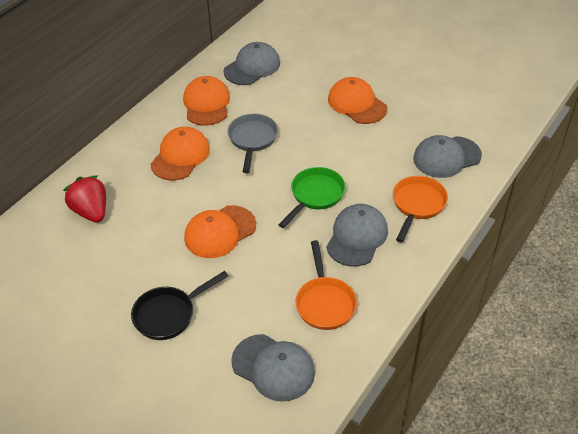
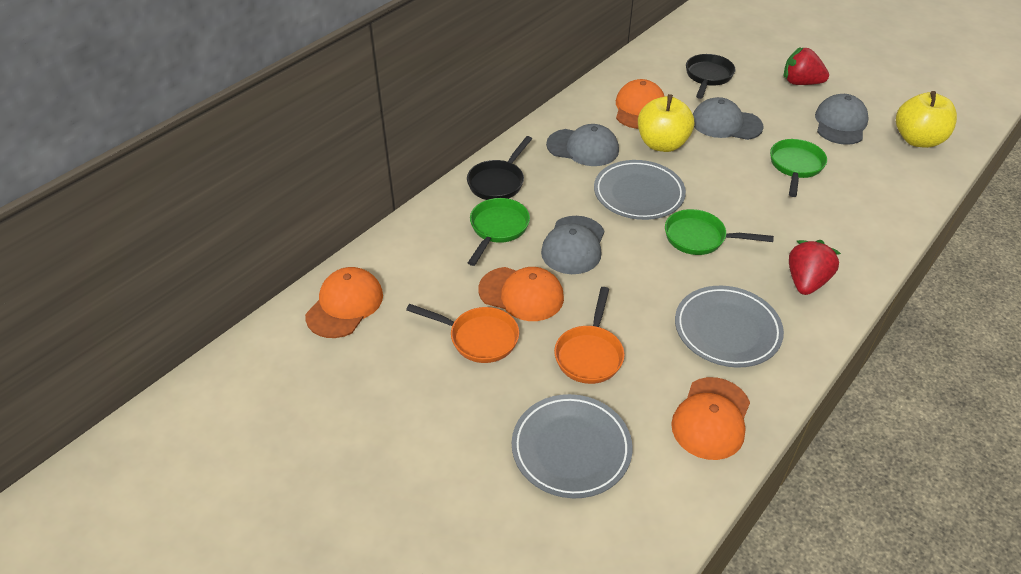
black pan: 1 -> 2
green pan: 1 -> 3
grey pan: 1 -> 0
grey plate: 0 -> 3
red strawberry: 1 -> 2
yellow apple: 0 -> 2

